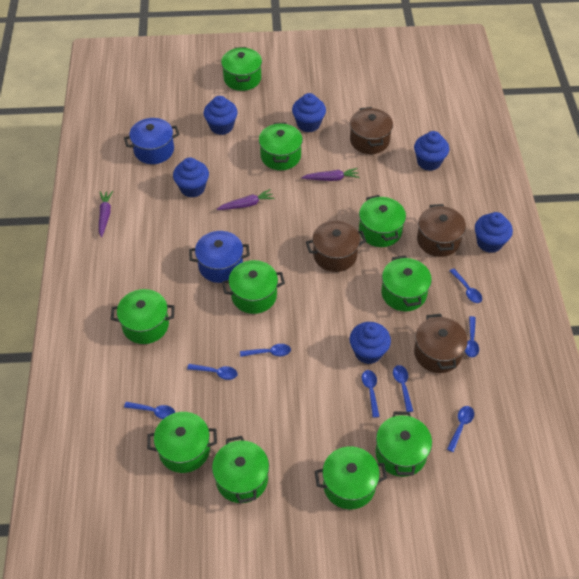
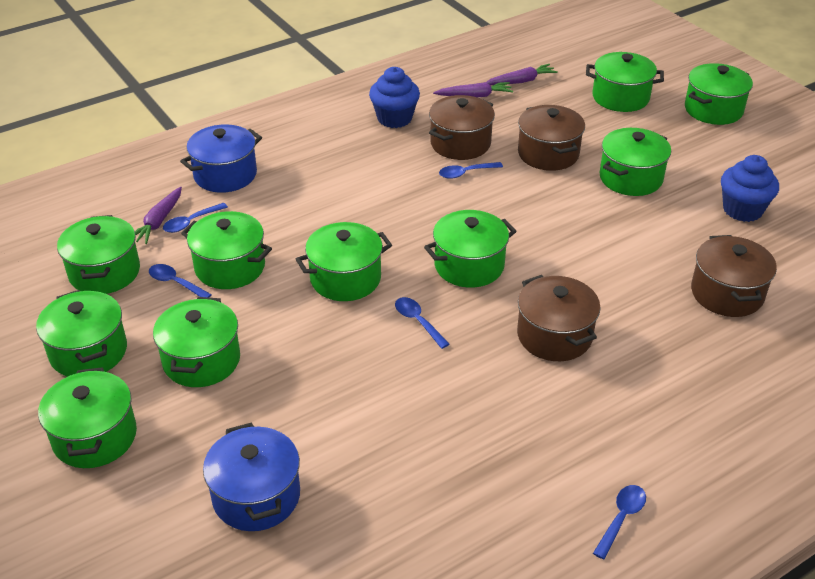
blue cupcake: 6 -> 2
blue spoon: 8 -> 5

